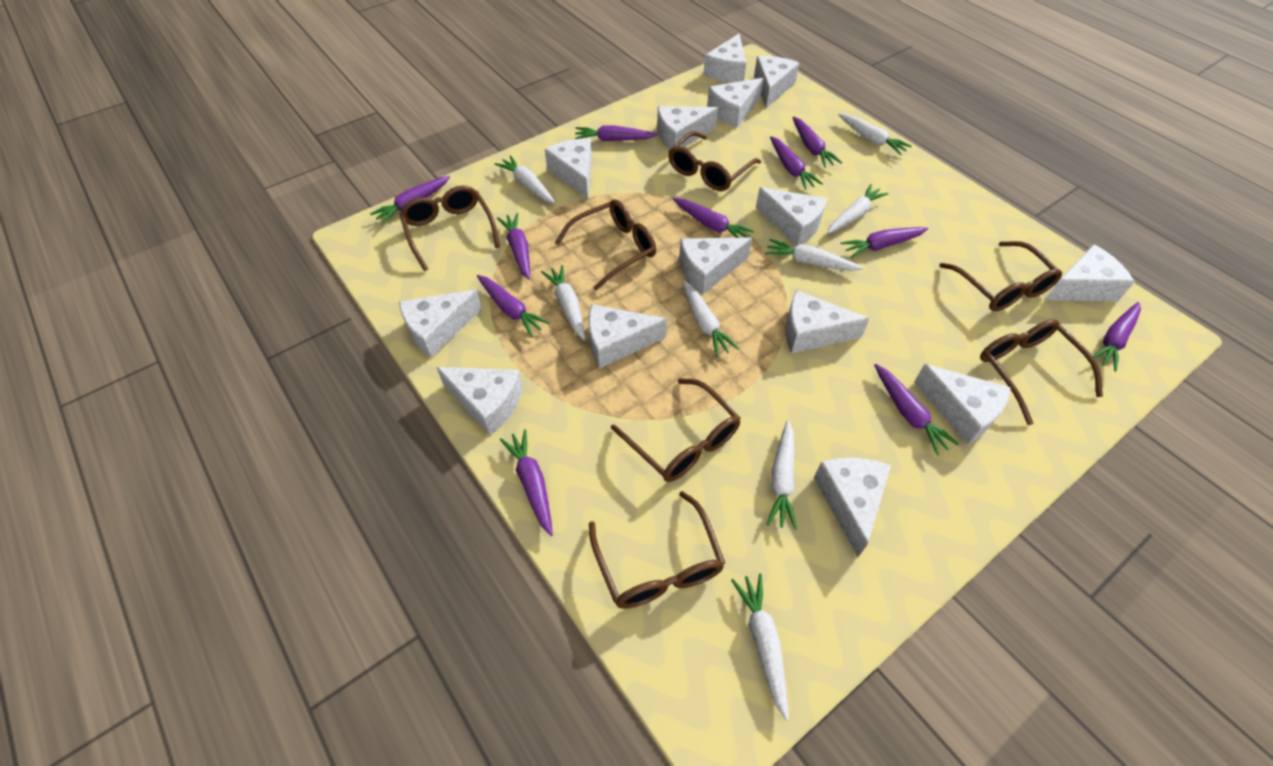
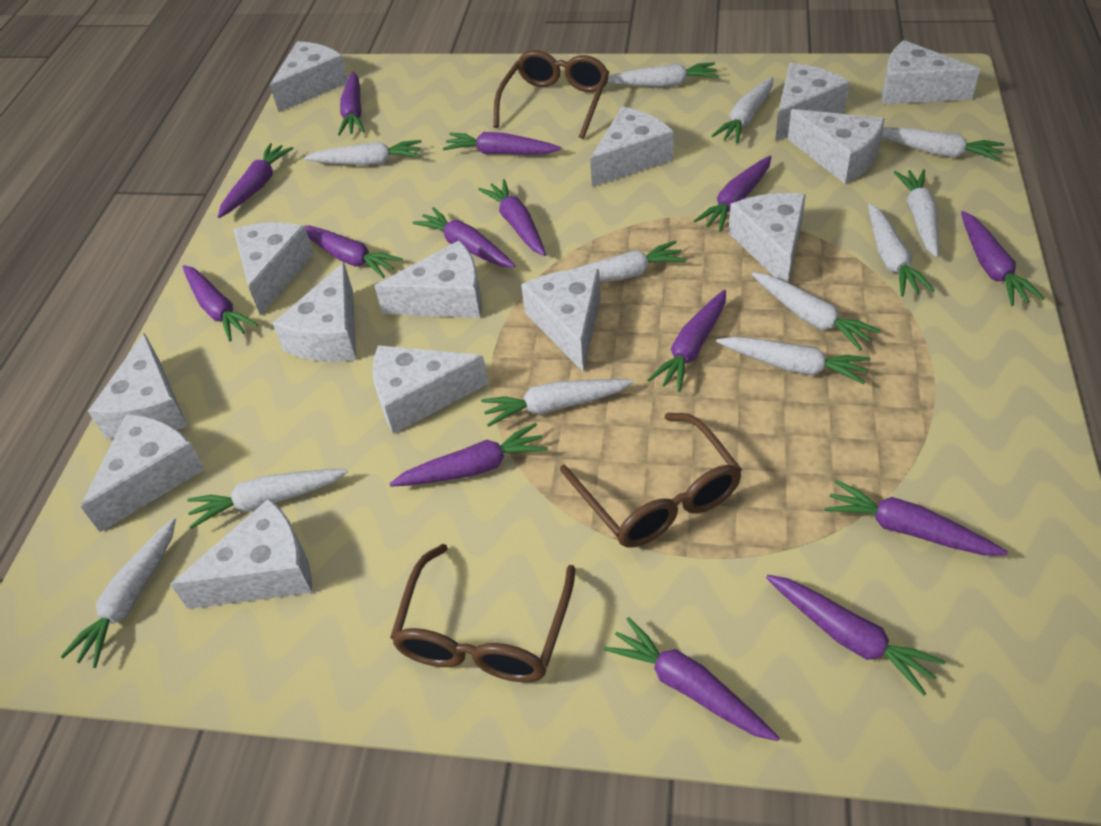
brown glasses: 7 -> 3
purple carrot: 11 -> 14
white carrot: 8 -> 12

